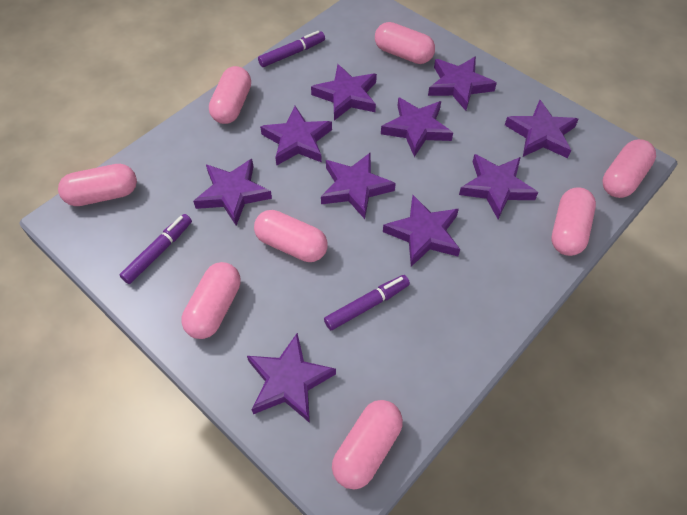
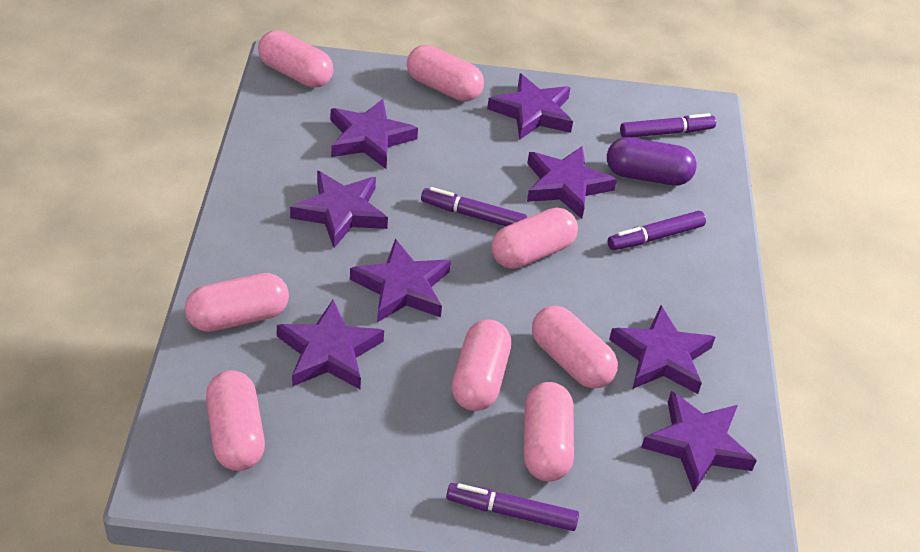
purple capsule: 0 -> 1
purple marker: 3 -> 4
purple star: 10 -> 8

